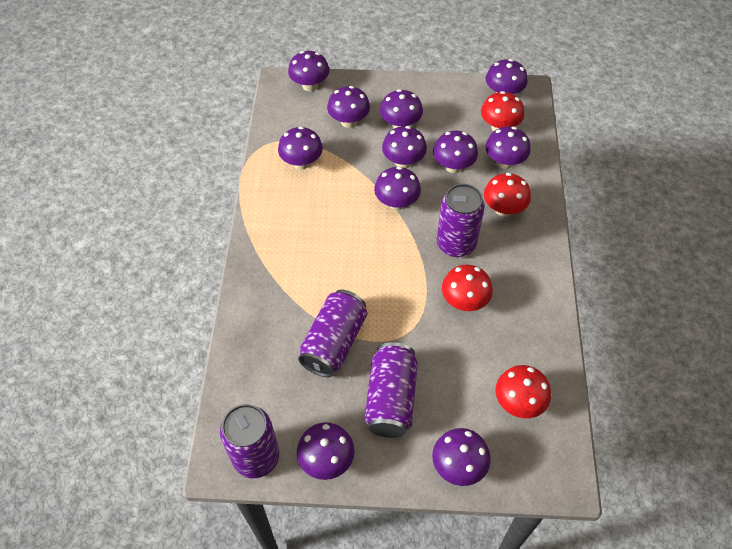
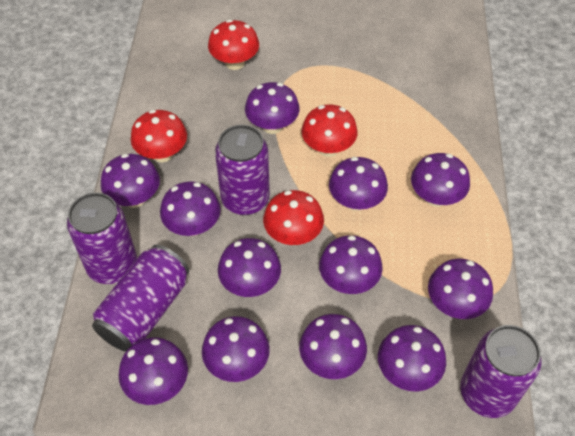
purple mushroom: 11 -> 12

